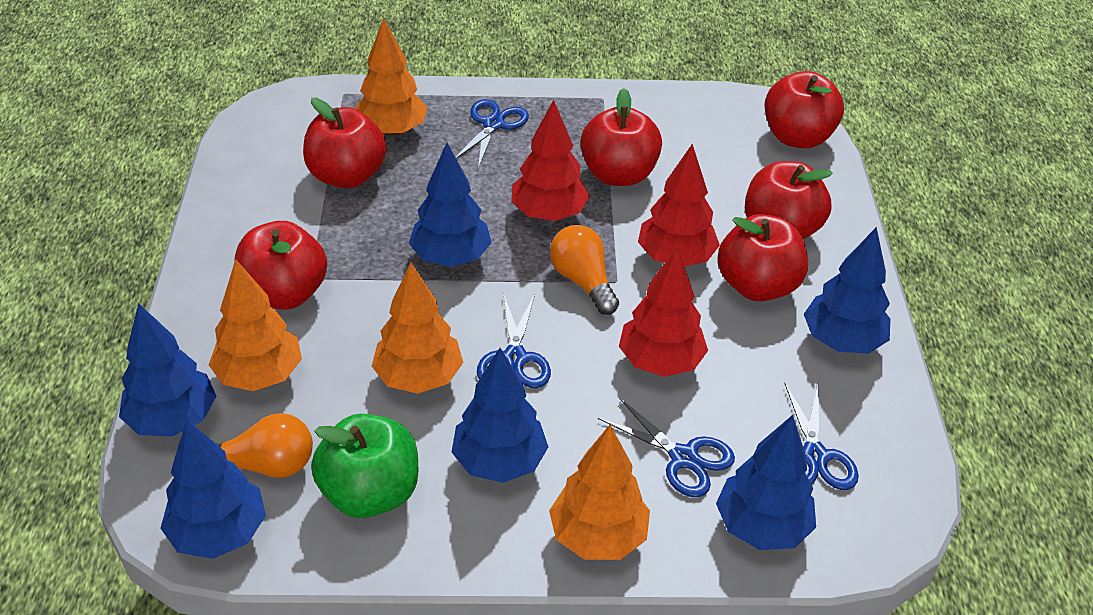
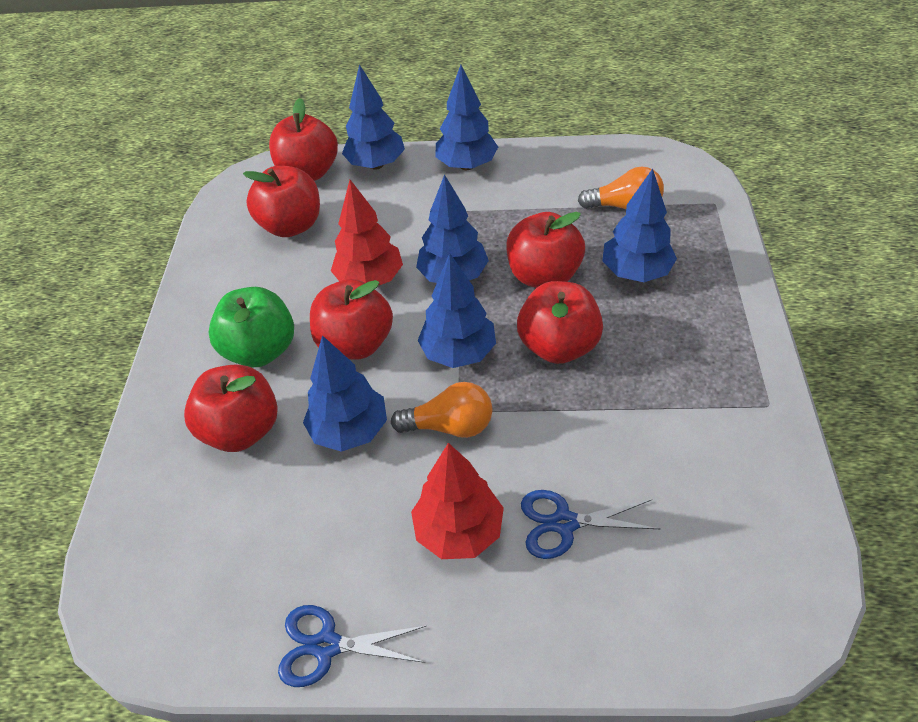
blue scissors: 4 -> 2
orange tree: 4 -> 0
red tree: 3 -> 2

